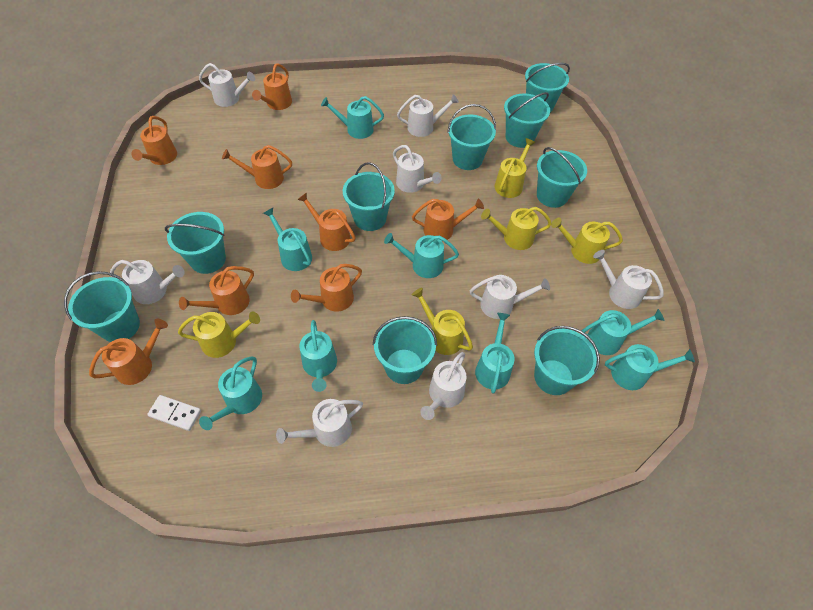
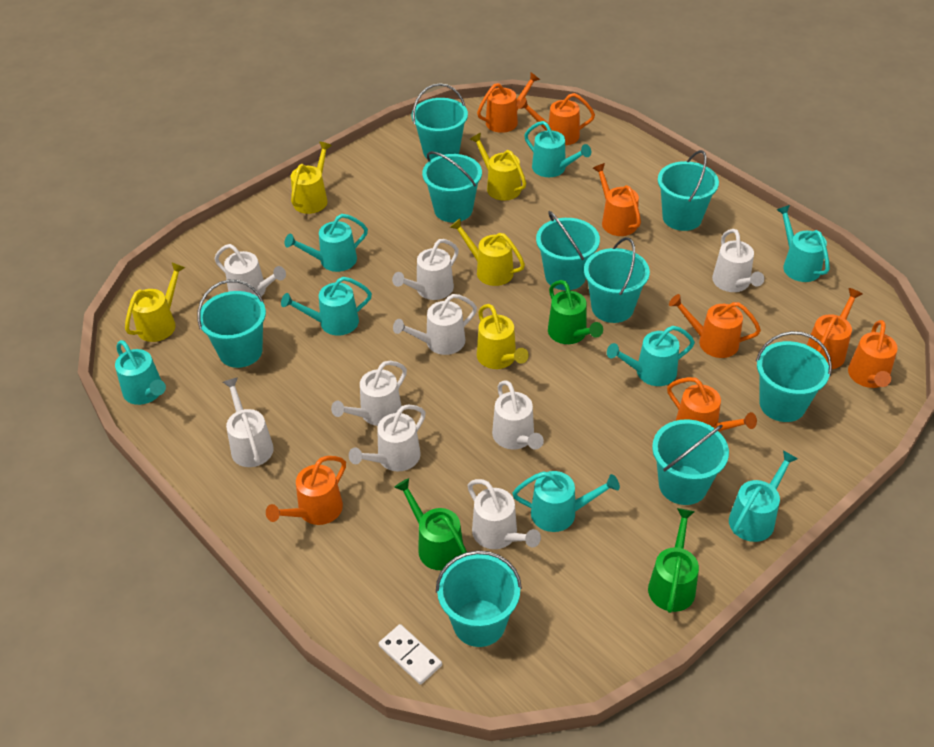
green watering can: 0 -> 3
white watering can: 8 -> 9

